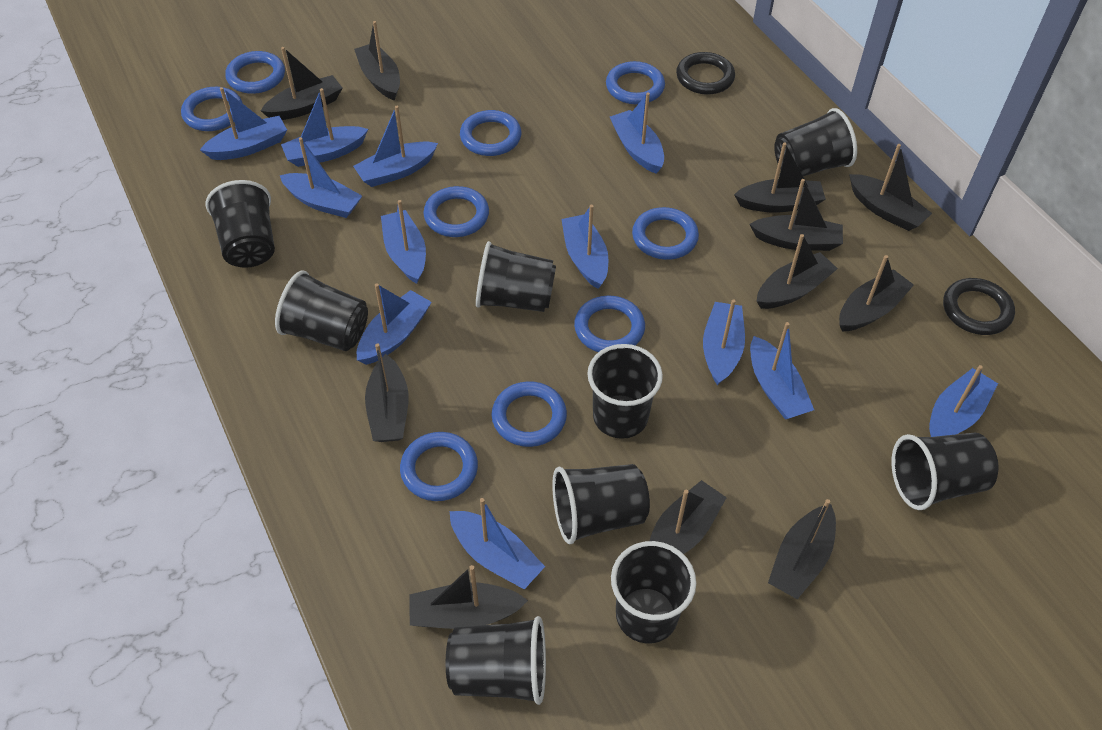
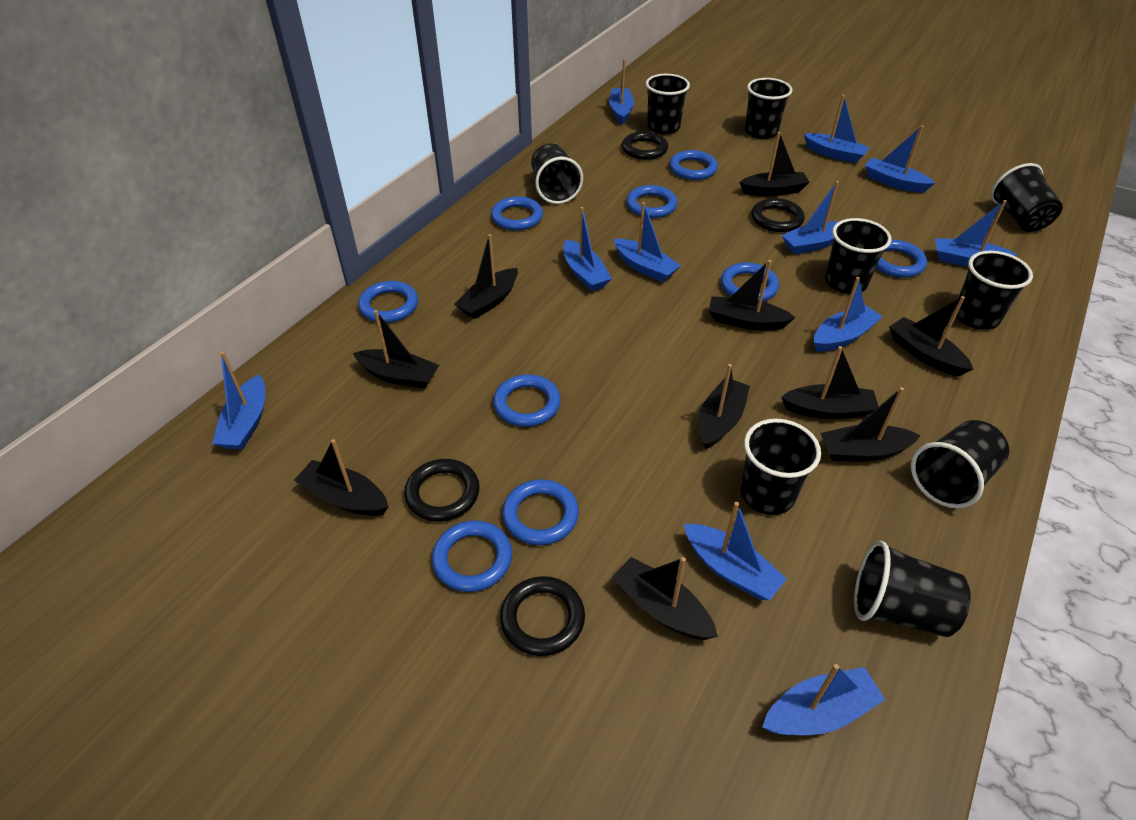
black boat: 11 -> 10
black ring: 2 -> 4
blue boat: 12 -> 11

